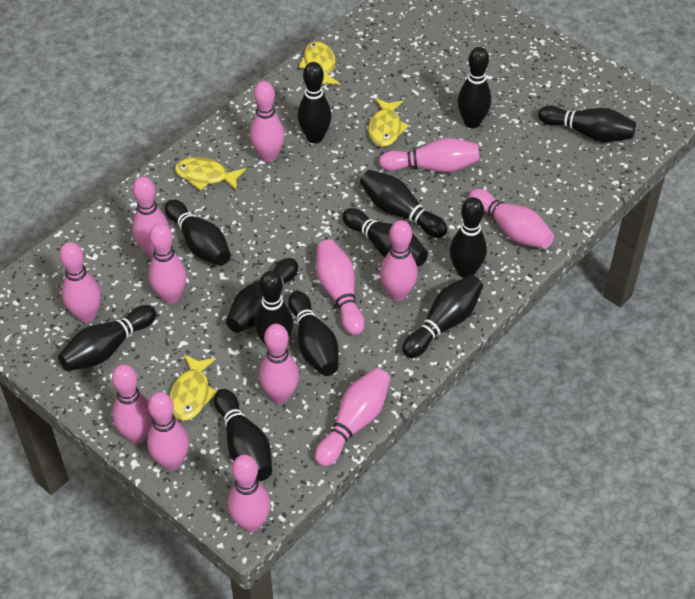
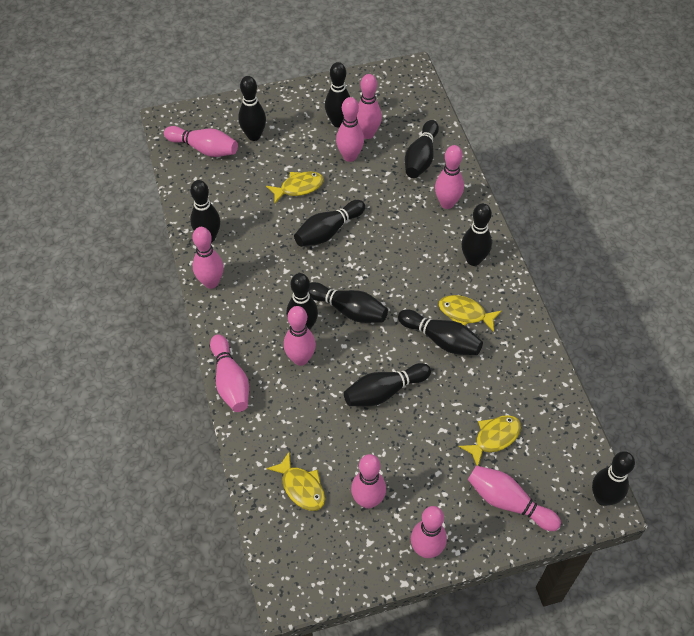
black bowling pin: 13 -> 11
pink bowling pin: 13 -> 10

